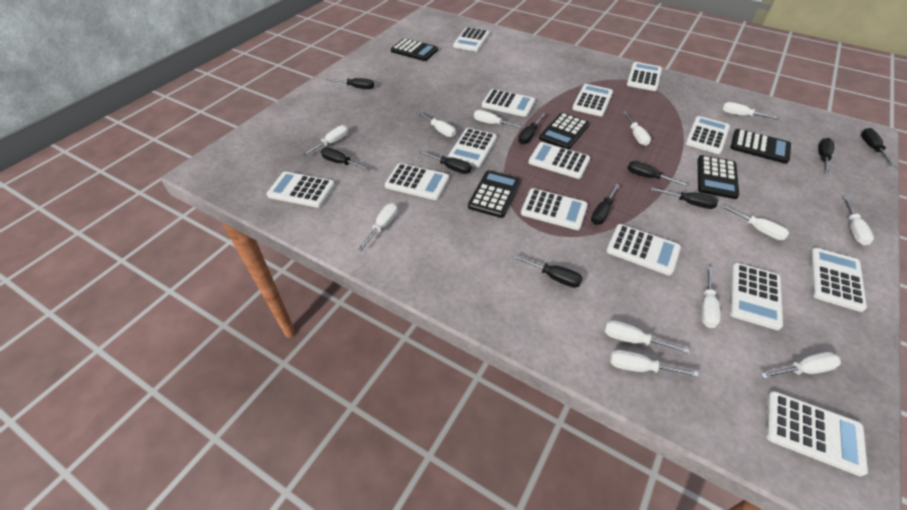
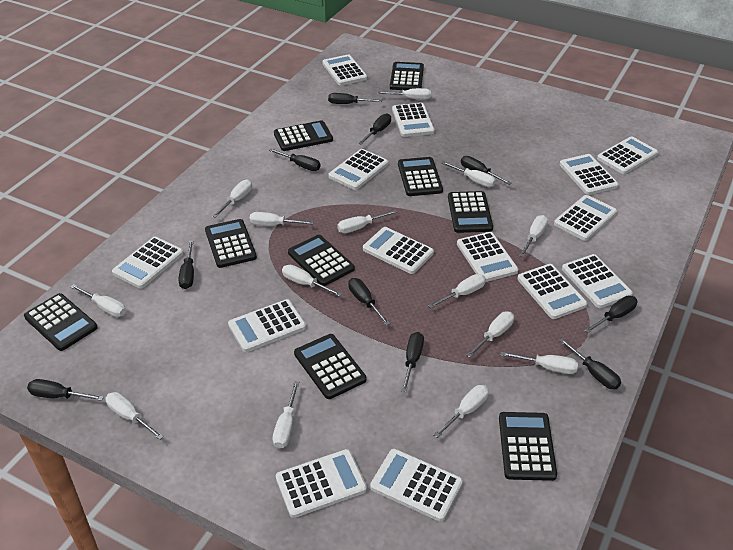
black calculator: 5 -> 9
white screwdriver: 12 -> 14

